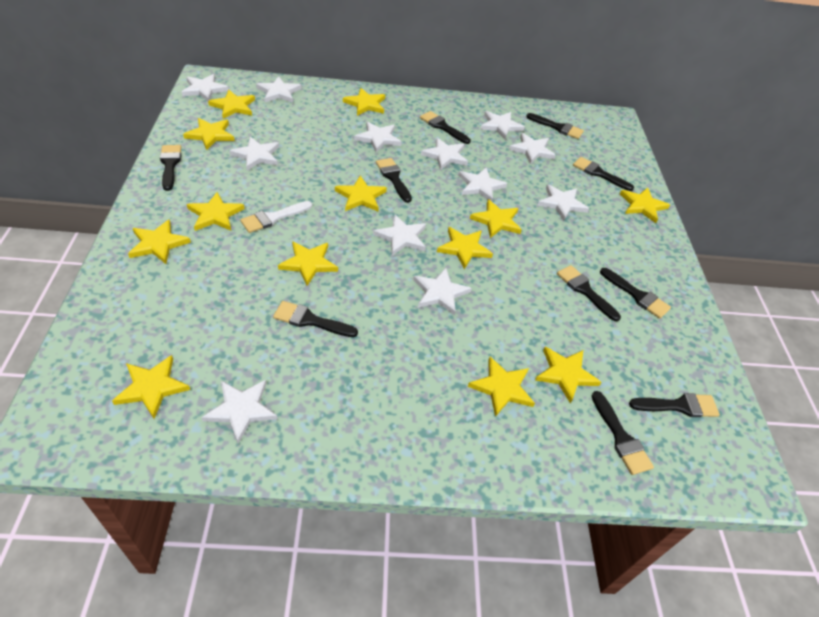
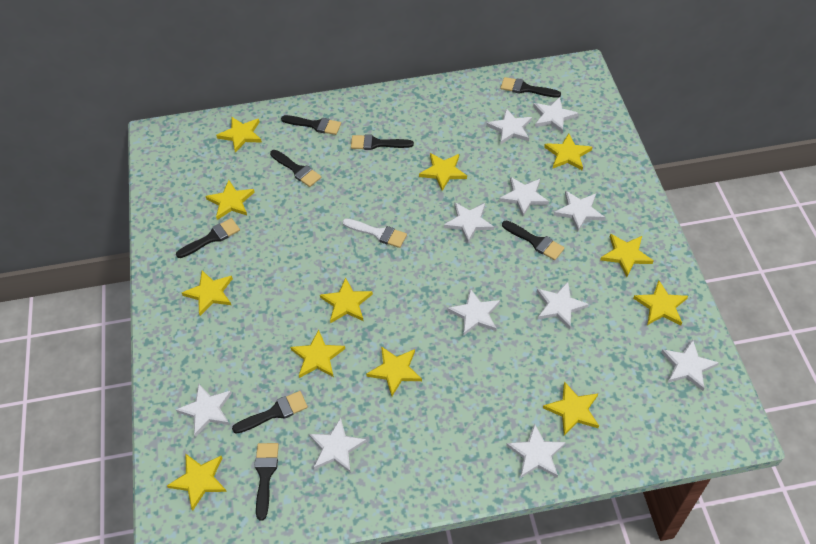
black brush: 10 -> 8
white star: 12 -> 11
yellow star: 13 -> 12

